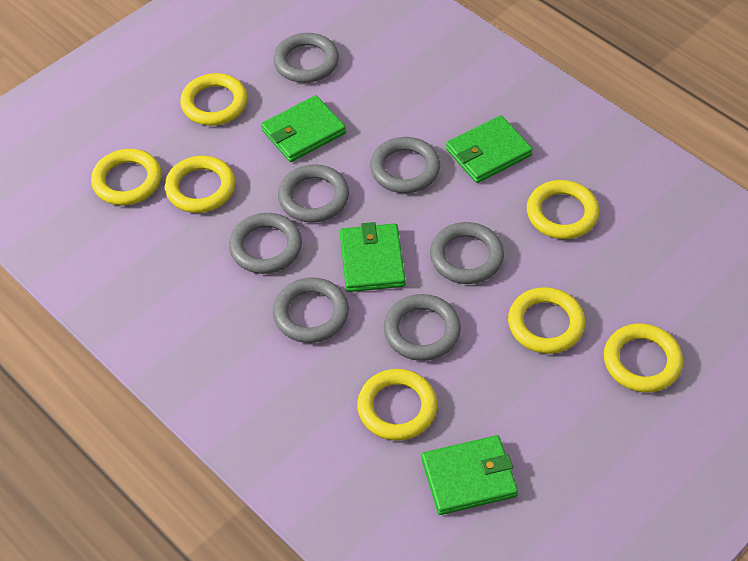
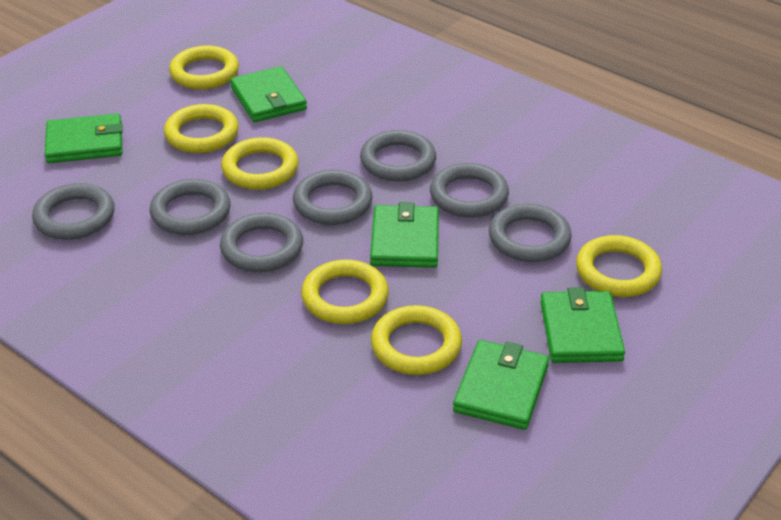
green wallet: 4 -> 5
yellow ring: 7 -> 6

